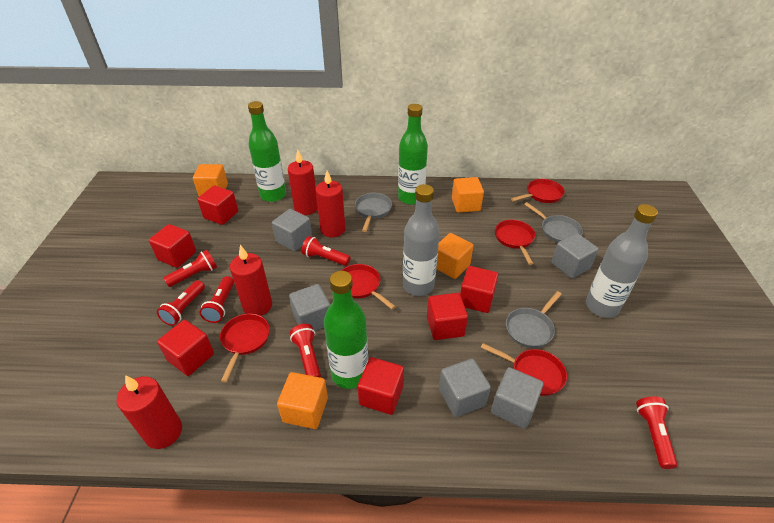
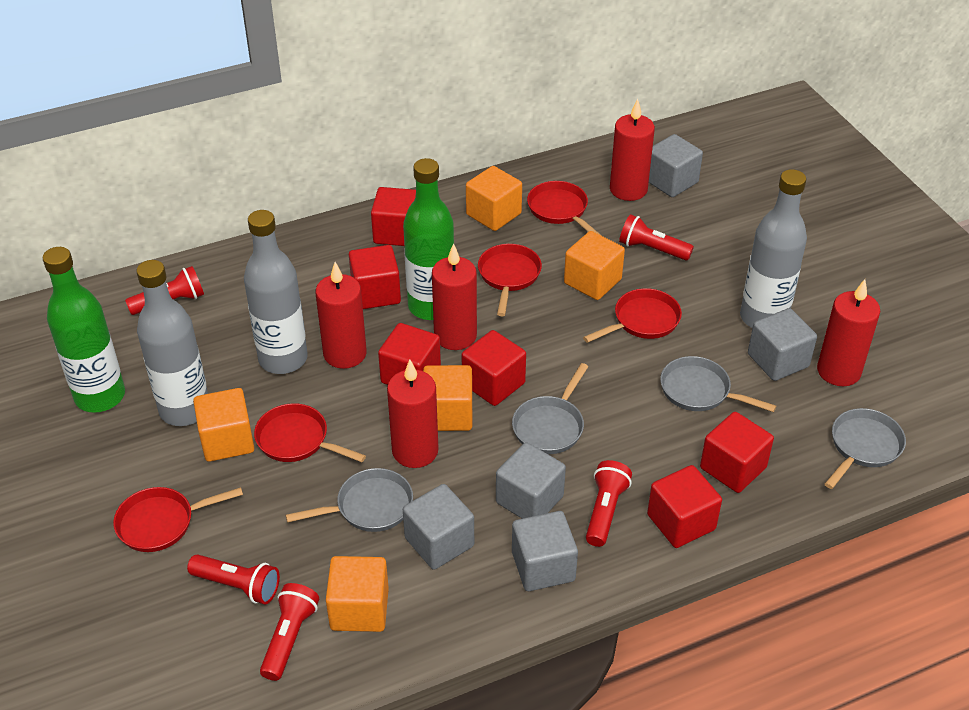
green bottle: 3 -> 2
grey bottle: 2 -> 3
grey pan: 3 -> 4
orange cube: 4 -> 5
red candle: 4 -> 5
red flashlight: 6 -> 5

